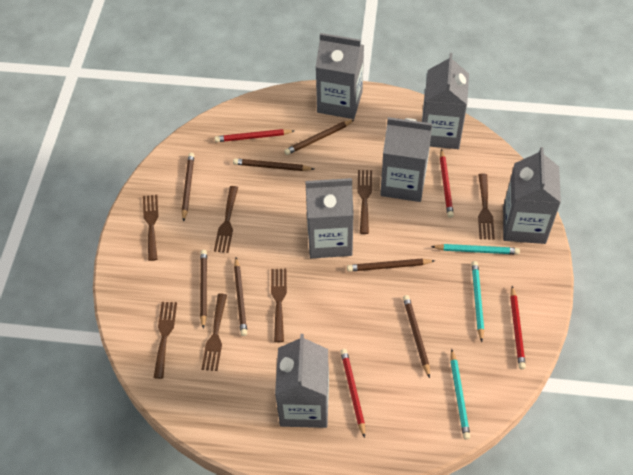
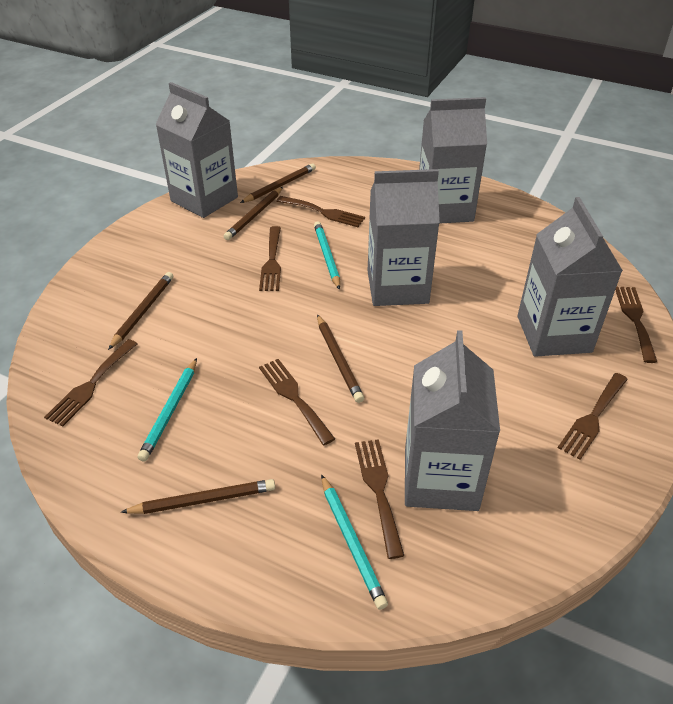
brown pencil: 7 -> 5
grey carton: 6 -> 5
red pencil: 4 -> 0

